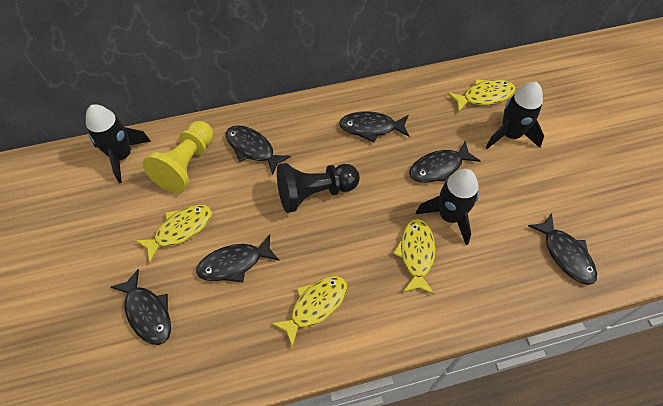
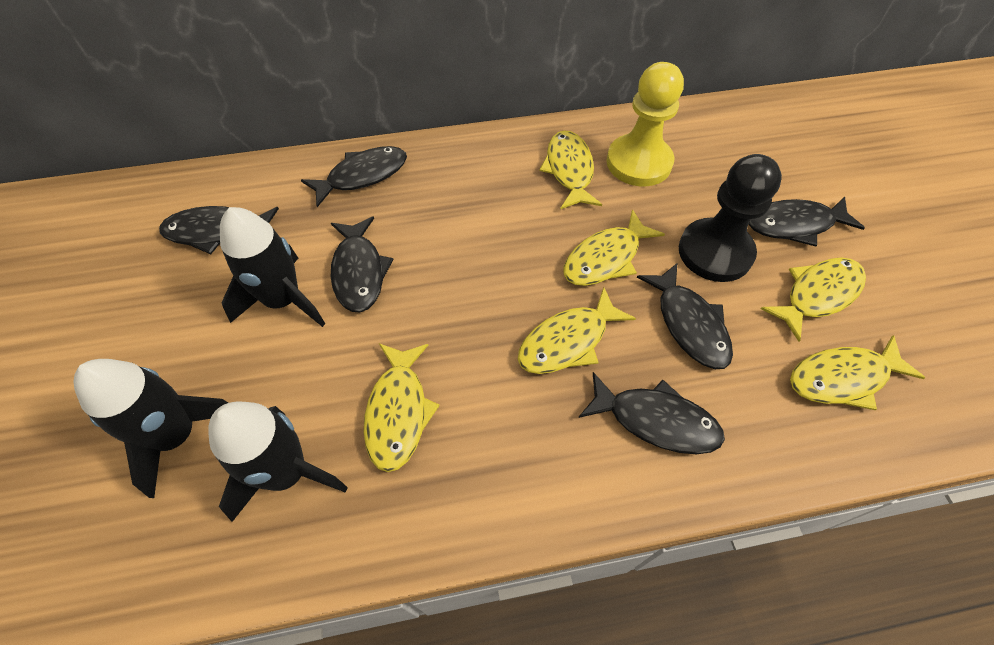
yellow fish: 4 -> 6

